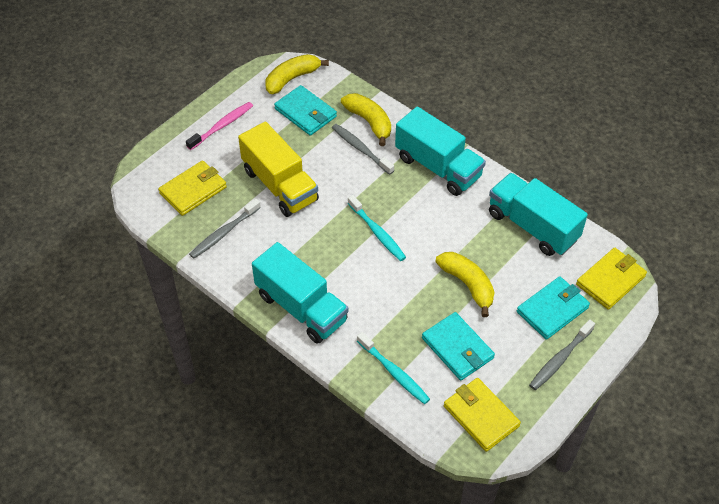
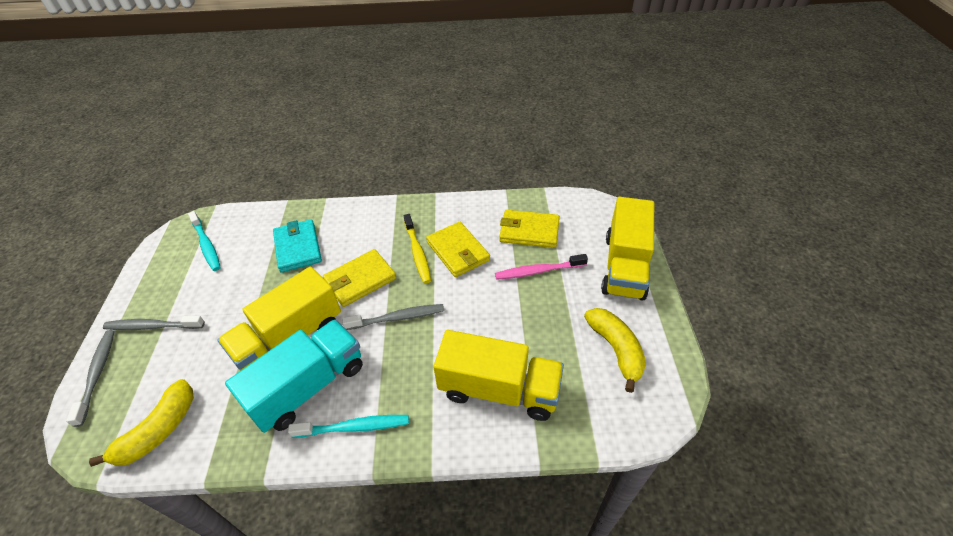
turquoise truck: 3 -> 1
turquoise wallet: 3 -> 1
yellow banana: 3 -> 2
yellow toothbrush: 0 -> 1
yellow truck: 1 -> 3

